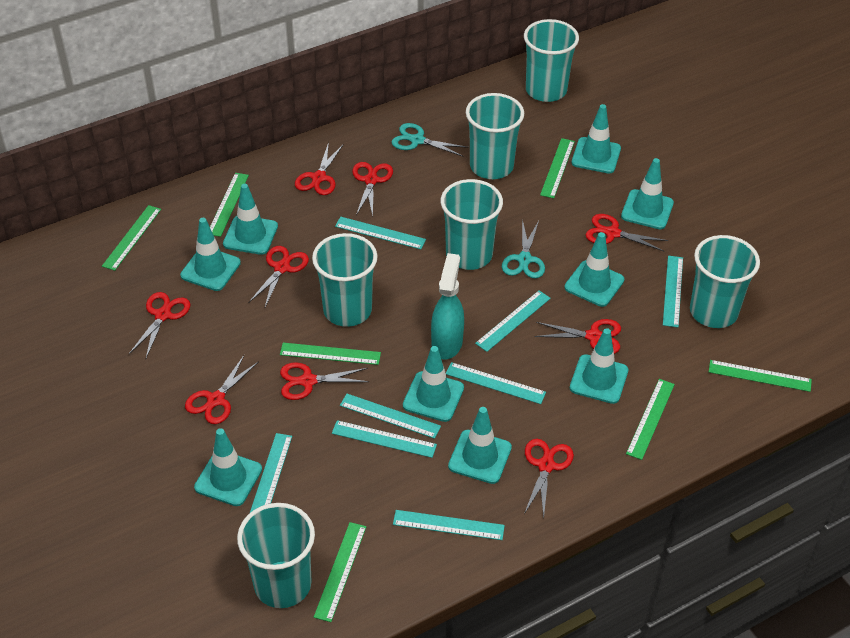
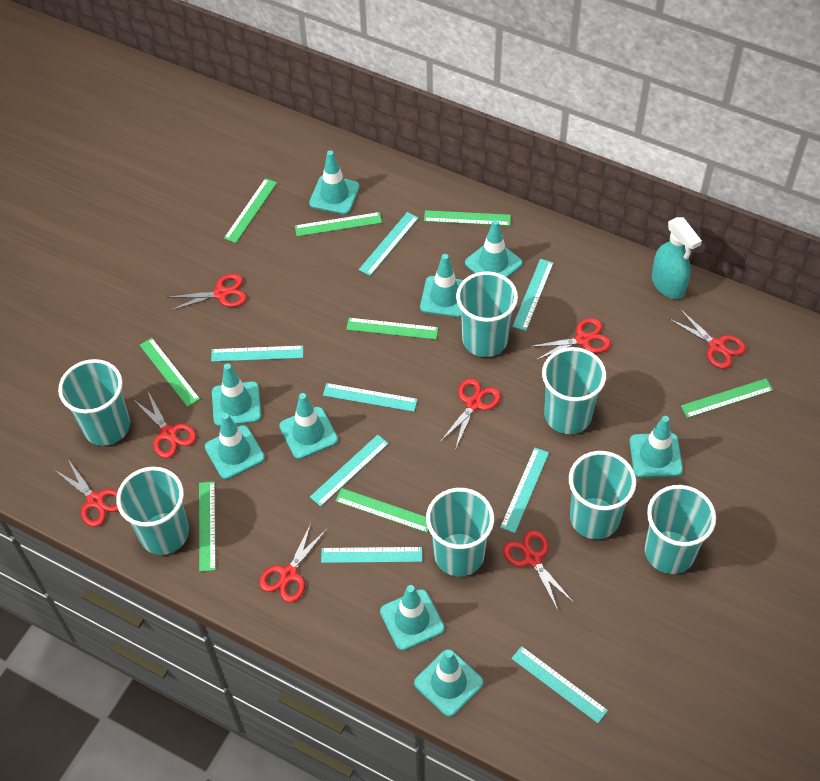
green ruler: 7 -> 8
red scissors: 9 -> 8
turquoise cup: 6 -> 7
turquoise scissors: 2 -> 0

